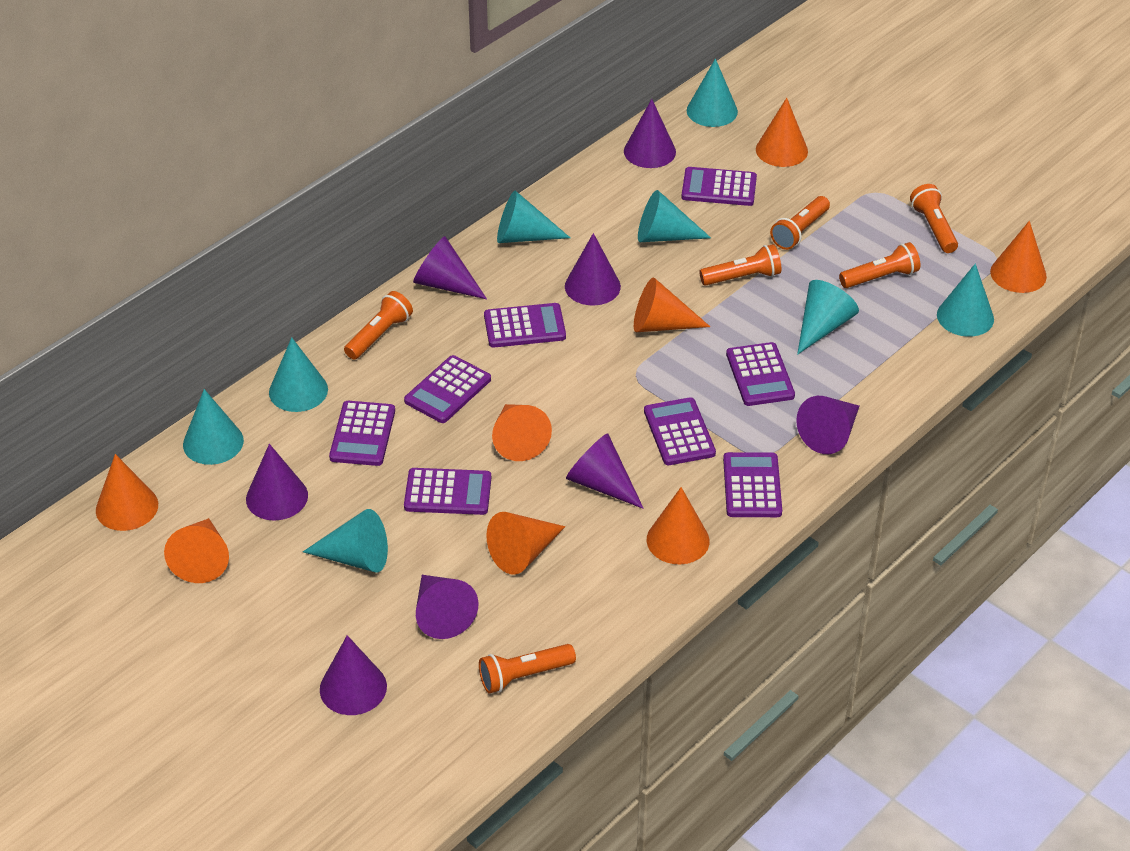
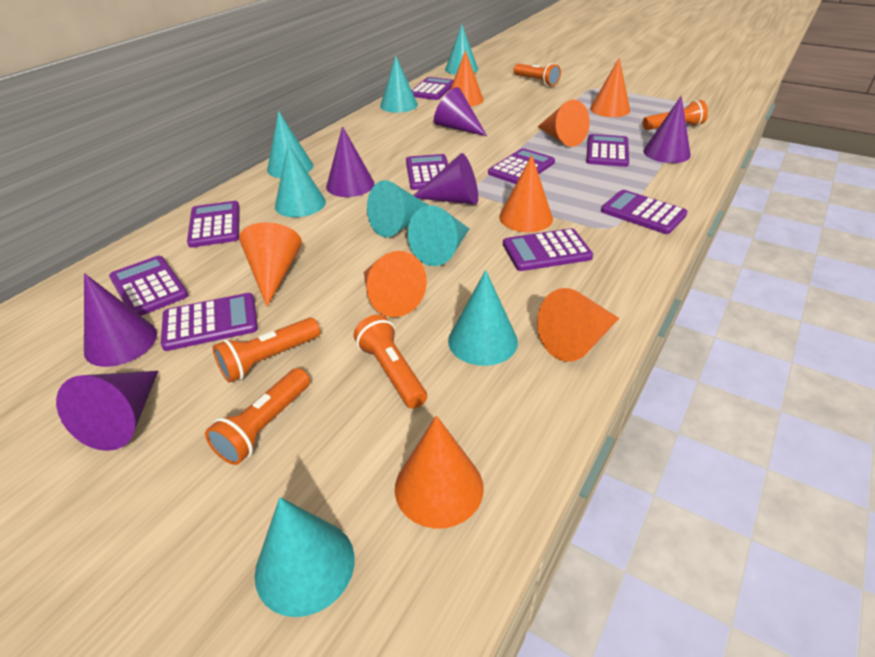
orange flashlight: 6 -> 5
purple calculator: 8 -> 9
purple cone: 8 -> 6

